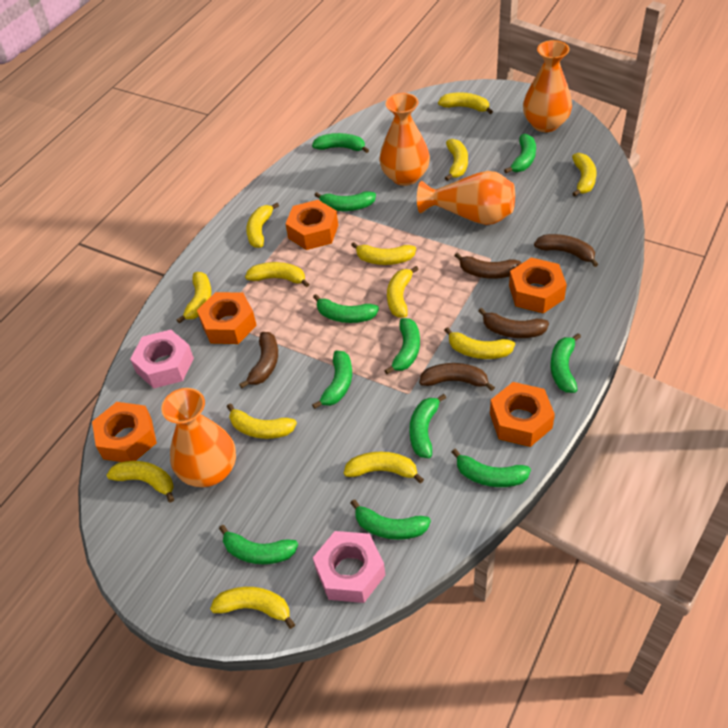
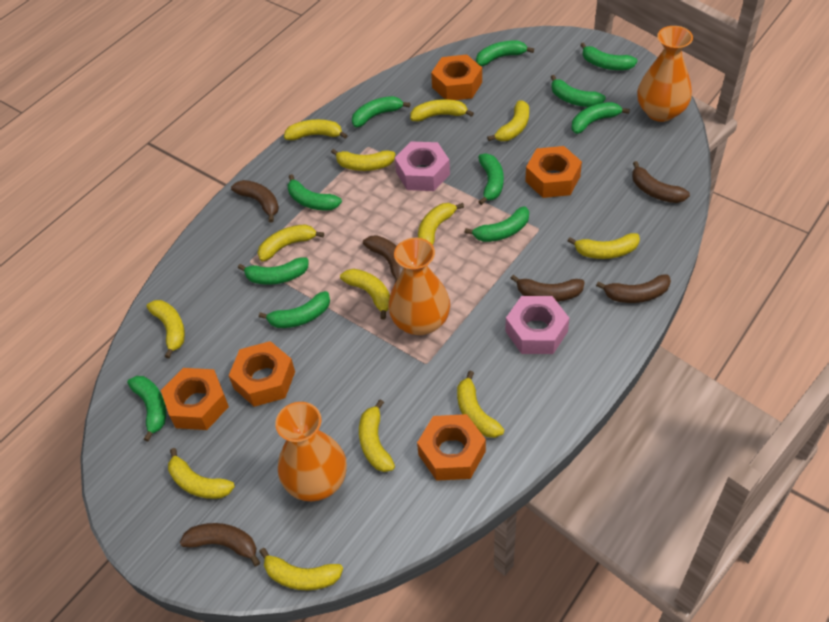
brown banana: 5 -> 6
orange vase: 4 -> 3

